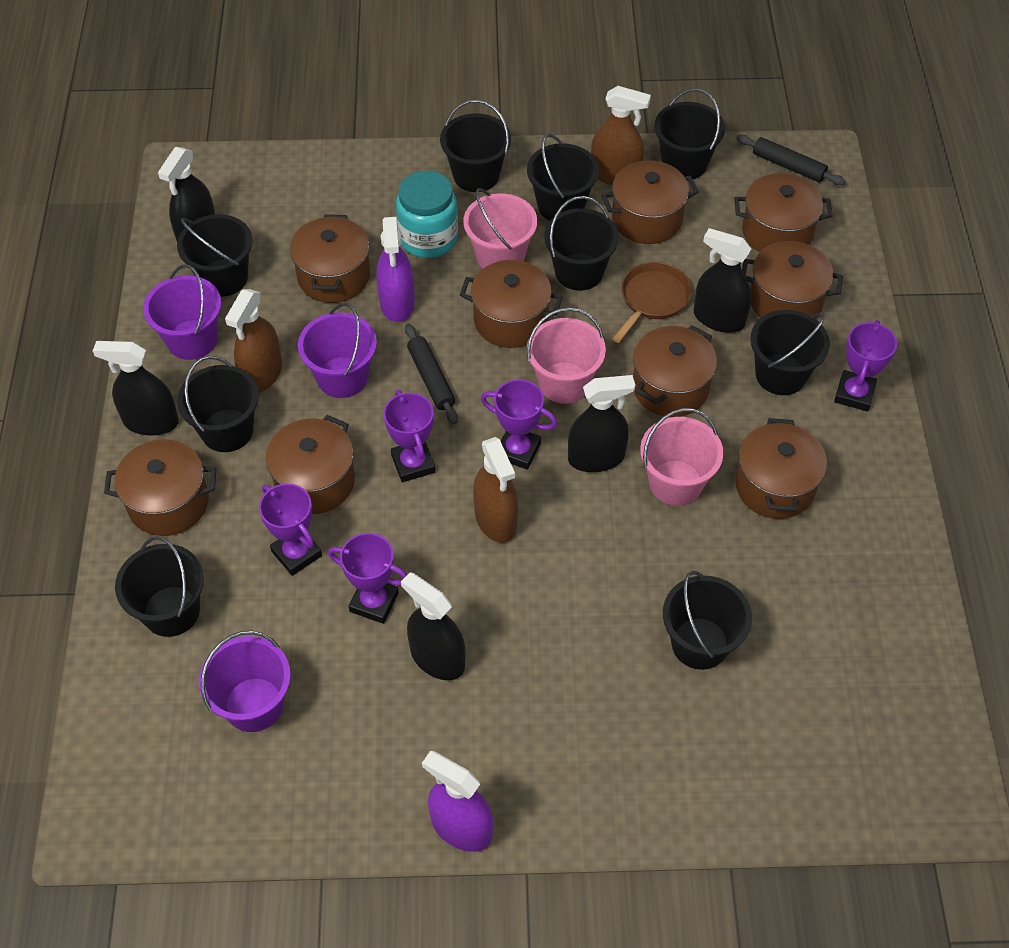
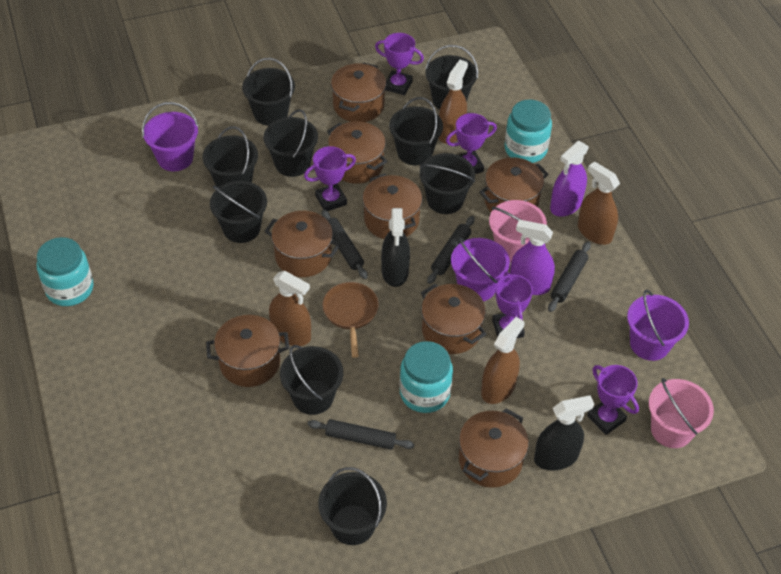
black rolling pin: 2 -> 4
black spray bottle: 5 -> 2
brown pot: 9 -> 8
brown spray bottle: 3 -> 4
pink bucket: 3 -> 2
turquoise jar: 1 -> 3

